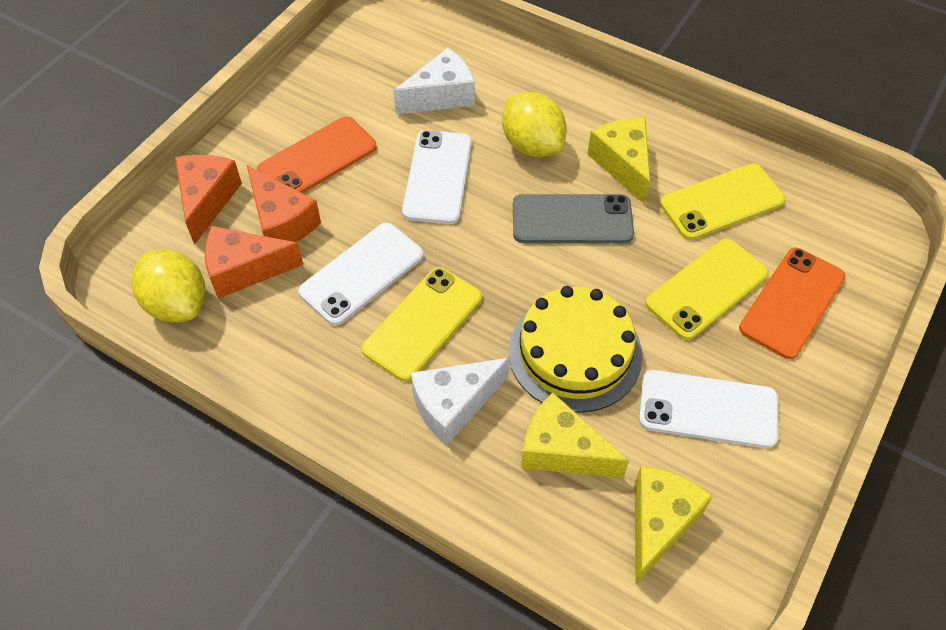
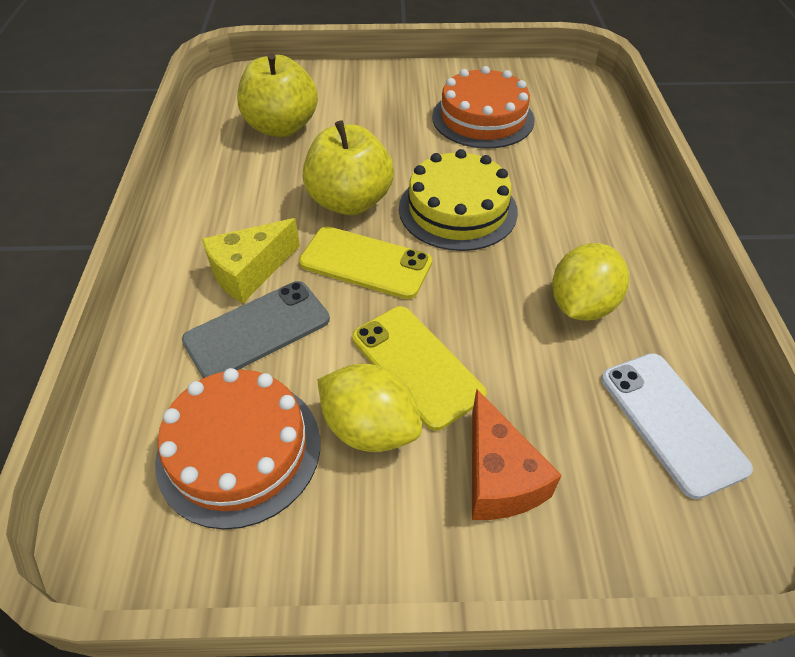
orange cake: 0 -> 2
orange cheese: 3 -> 1
orange phone: 2 -> 0
white cheese: 2 -> 0
white phone: 3 -> 1
yellow apple: 0 -> 2
yellow cheese: 3 -> 1
yellow phone: 3 -> 2

